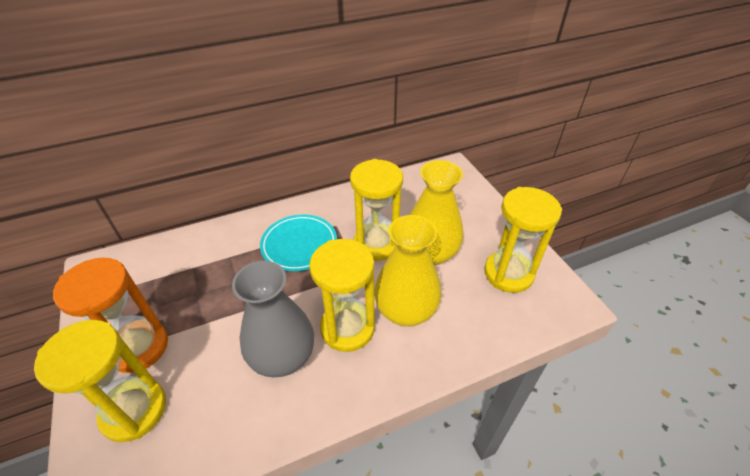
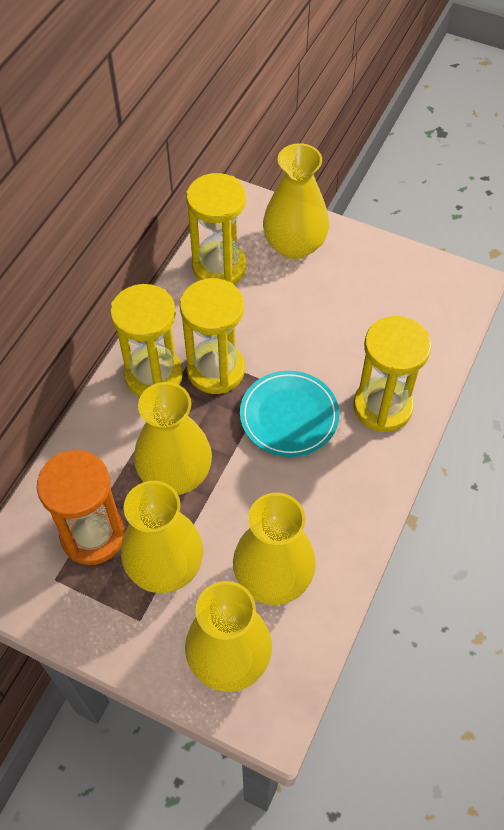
grey vase: 1 -> 0
yellow vase: 2 -> 5

